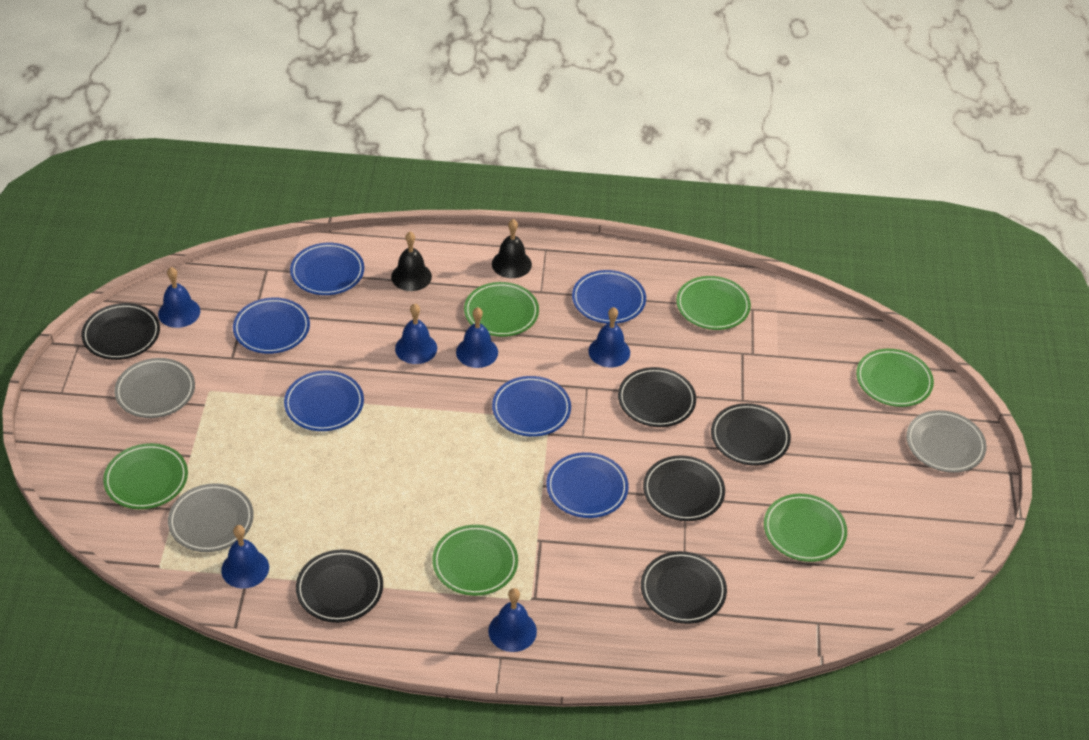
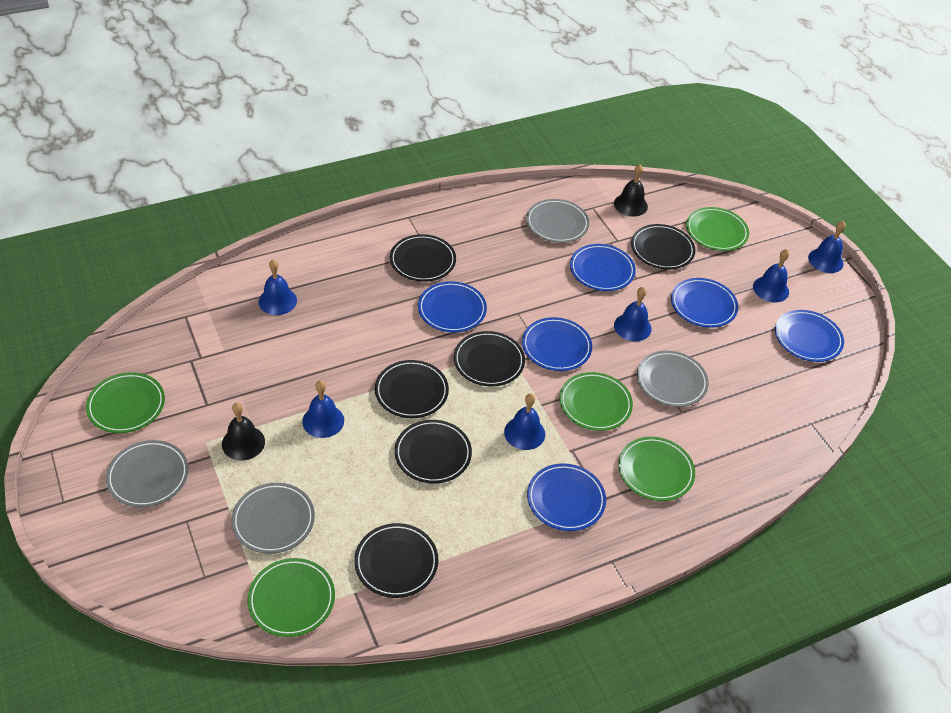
green plate: 6 -> 5
grey plate: 3 -> 4

